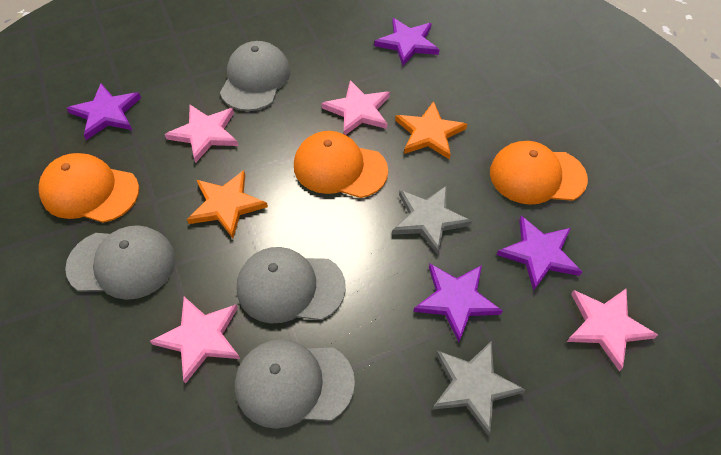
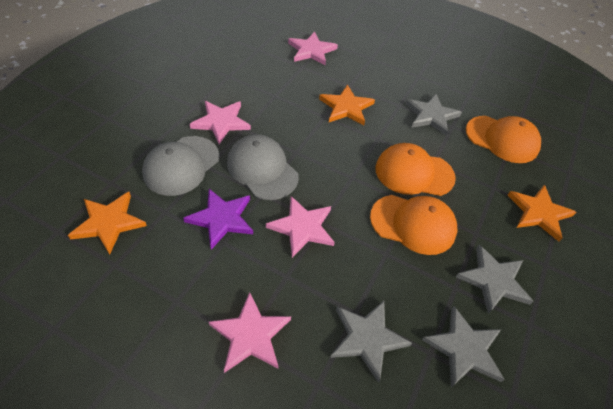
grey cap: 4 -> 2
grey star: 2 -> 4
orange star: 2 -> 3
purple star: 4 -> 1

